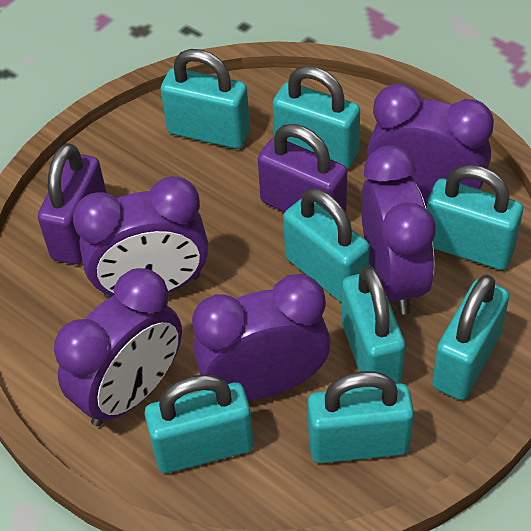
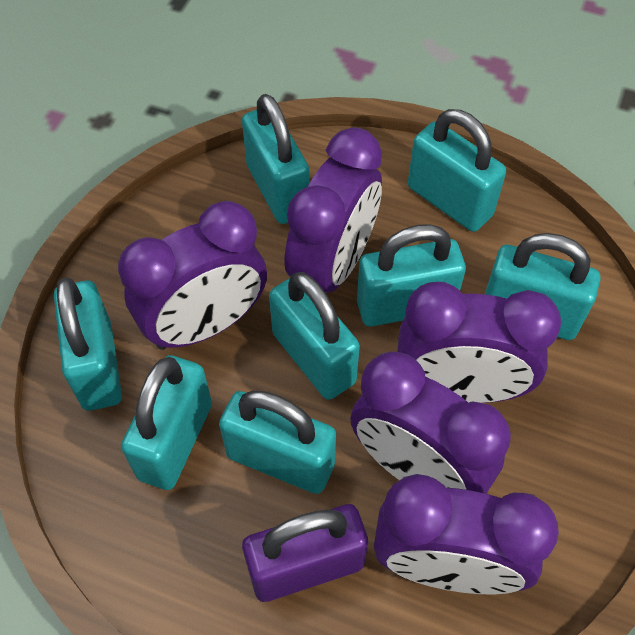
purple padlock: 2 -> 1

